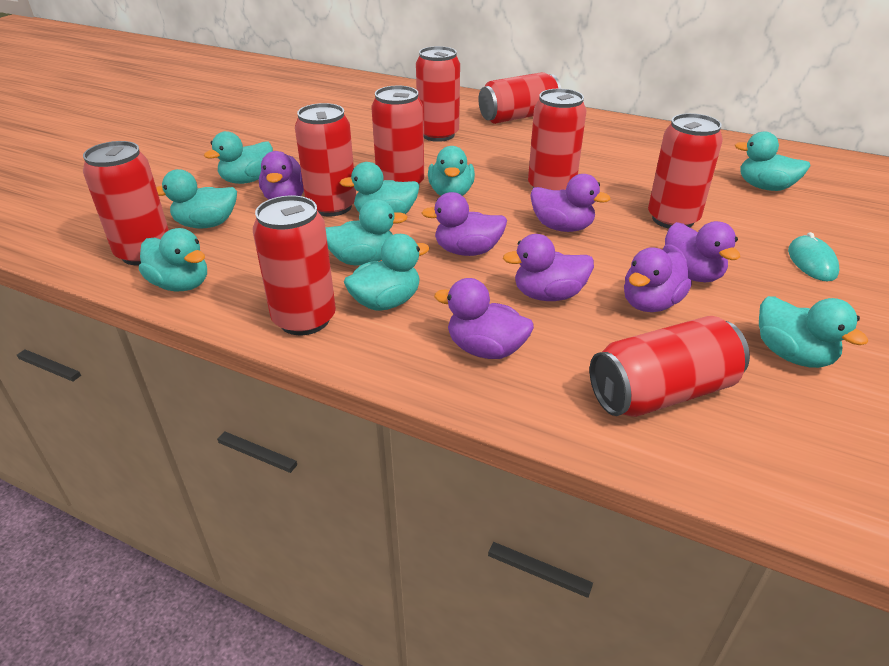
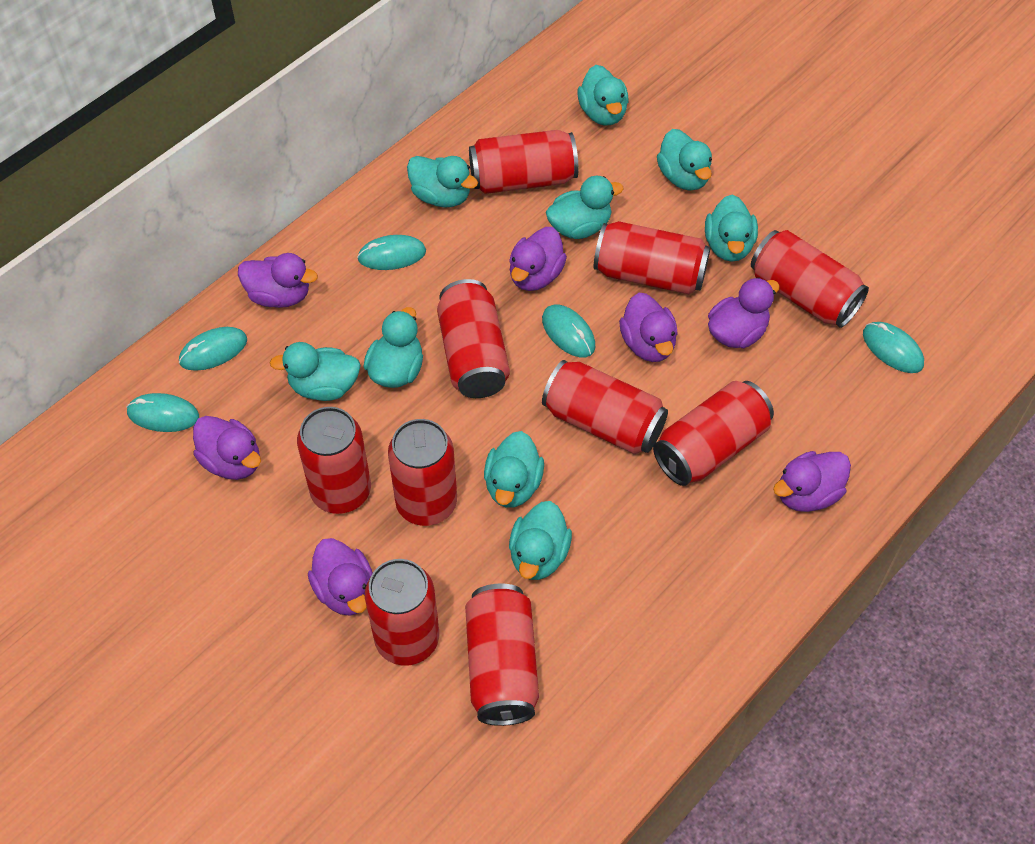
red can: 9 -> 10
turquoise mouse: 1 -> 5

